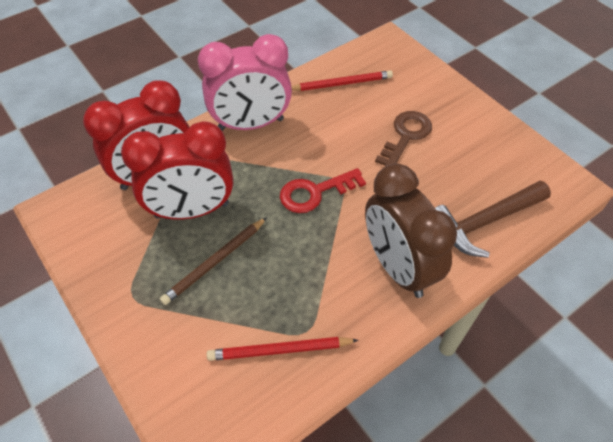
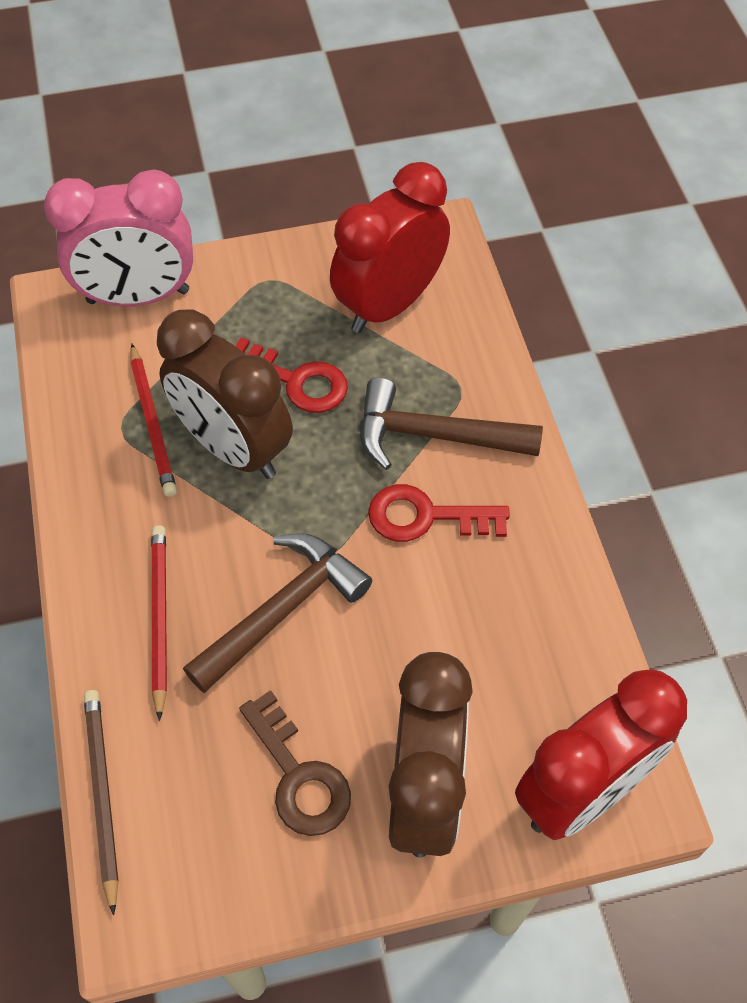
brown clock: 1 -> 2
brown hammer: 1 -> 2
red key: 1 -> 2

